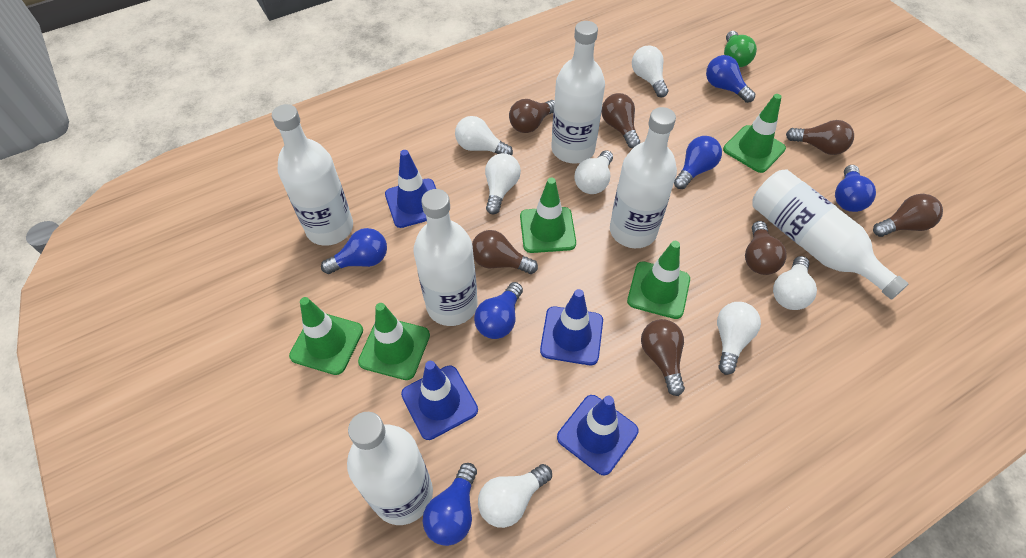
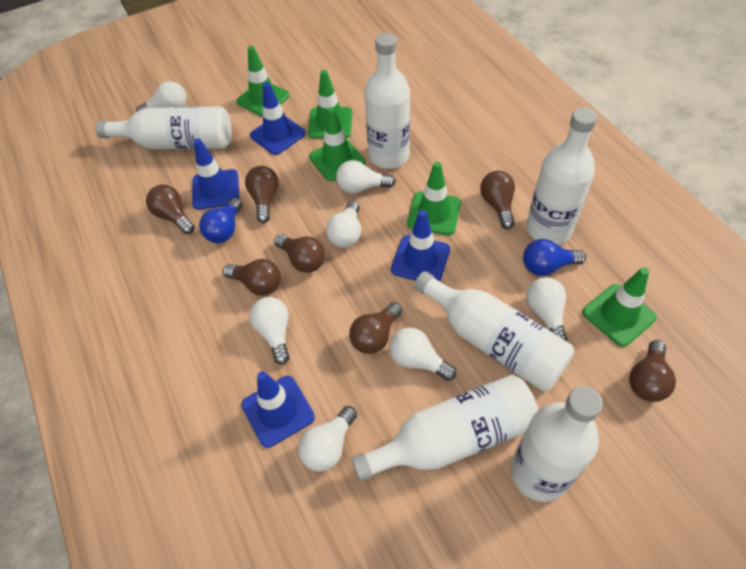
blue light bulb: 6 -> 2
green light bulb: 1 -> 0

